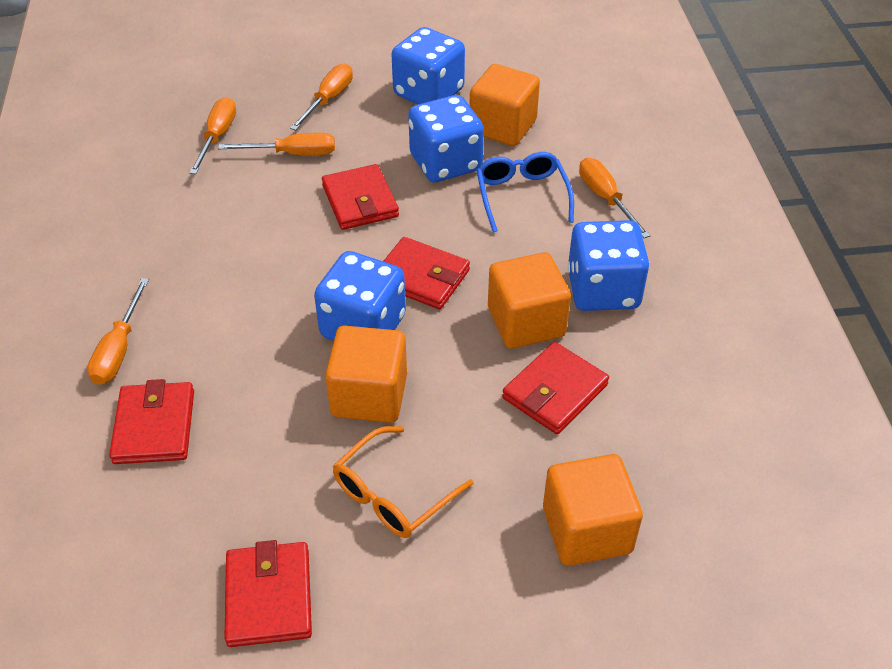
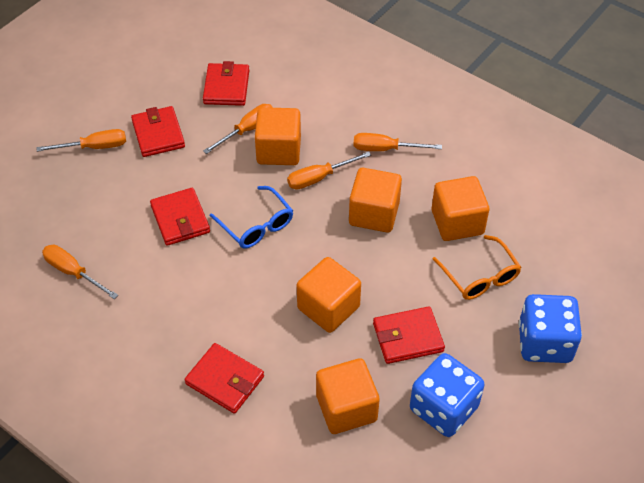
blue dice: 4 -> 2
orange cube: 4 -> 5

